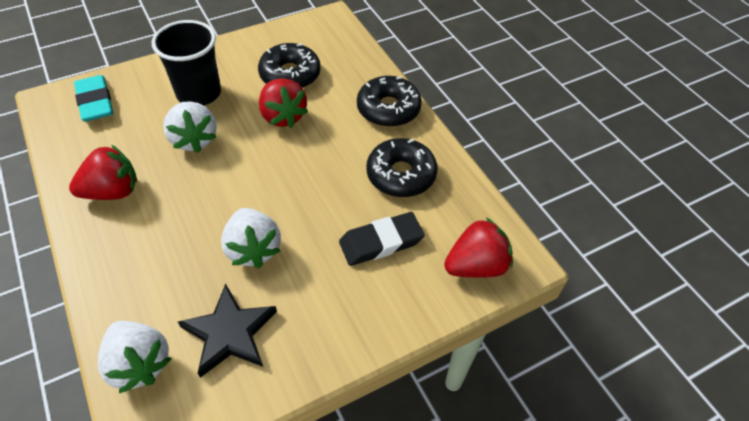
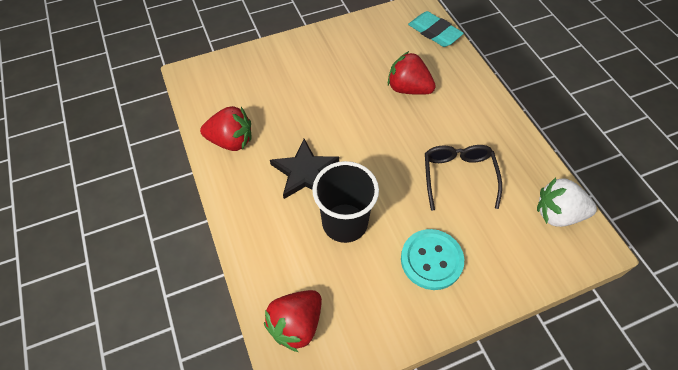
black donut: 3 -> 0
black eraser: 1 -> 0
black glasses: 0 -> 1
turquoise button: 0 -> 1
white strawberry: 3 -> 1

